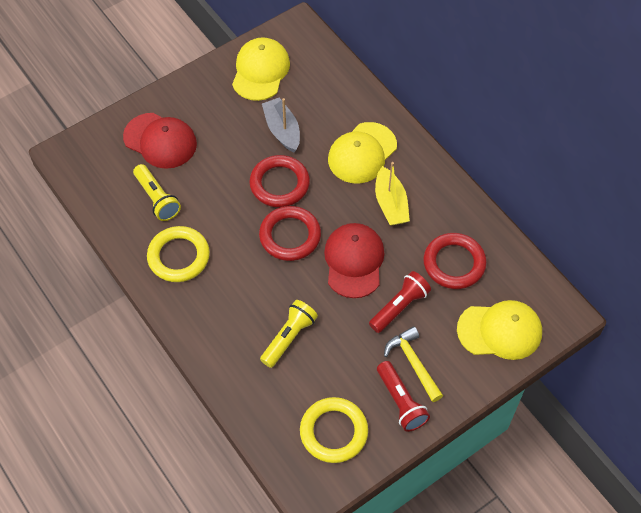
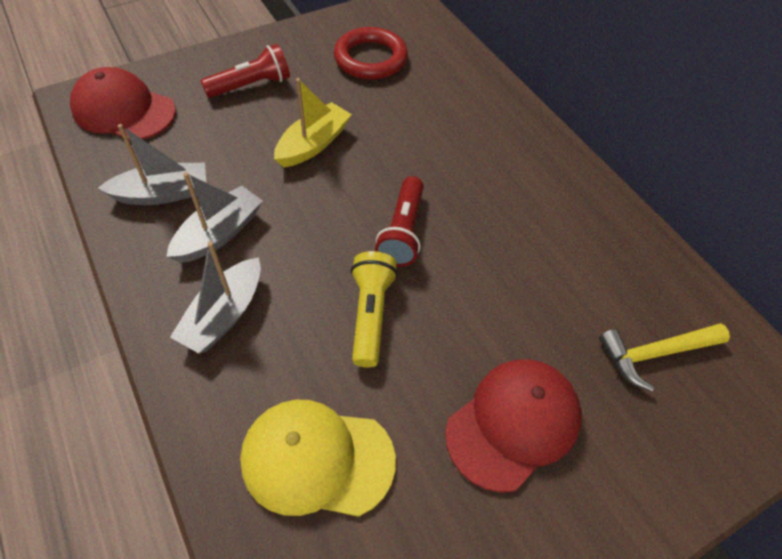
grey boat: 1 -> 3
red ring: 3 -> 1
yellow cap: 3 -> 1
yellow flashlight: 2 -> 1
yellow ring: 2 -> 0

